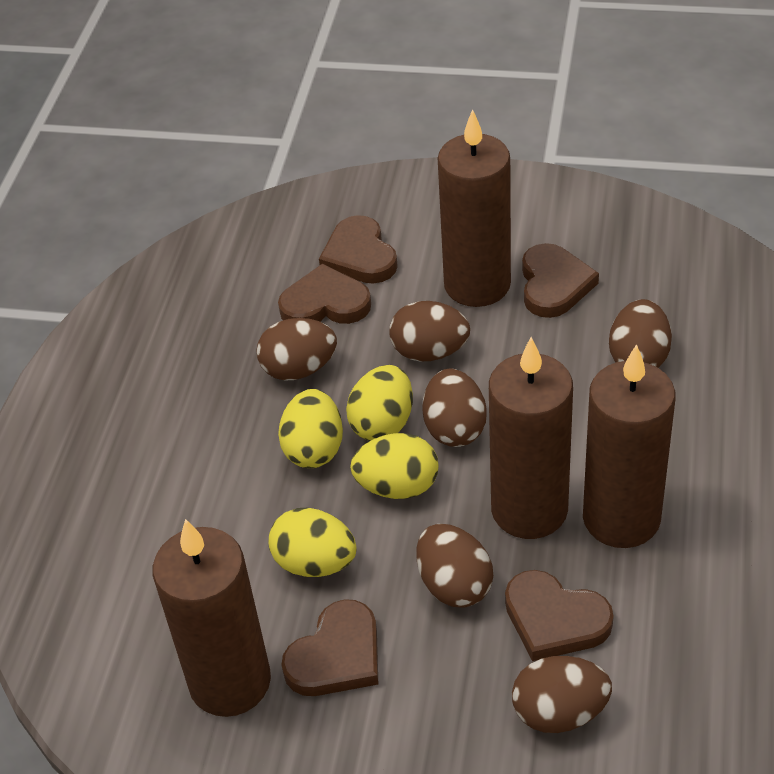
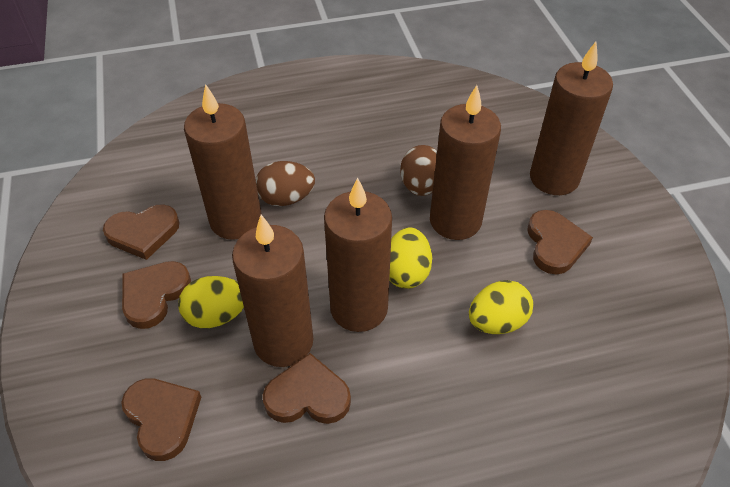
brown candle: 4 -> 5
brown egg: 6 -> 2
yellow egg: 4 -> 3

